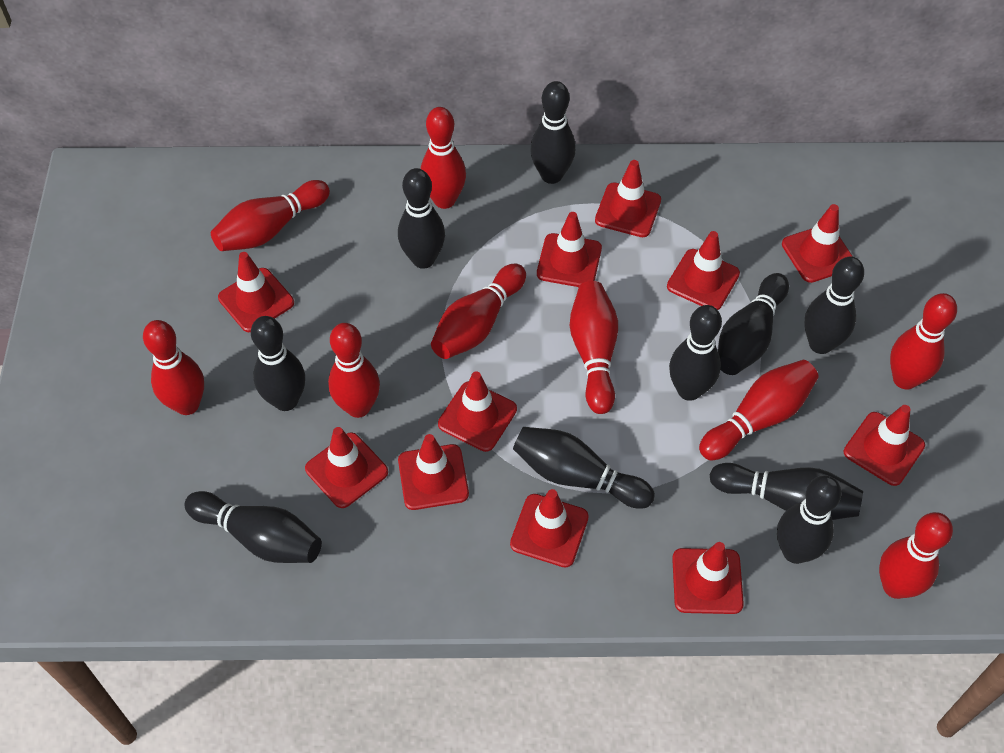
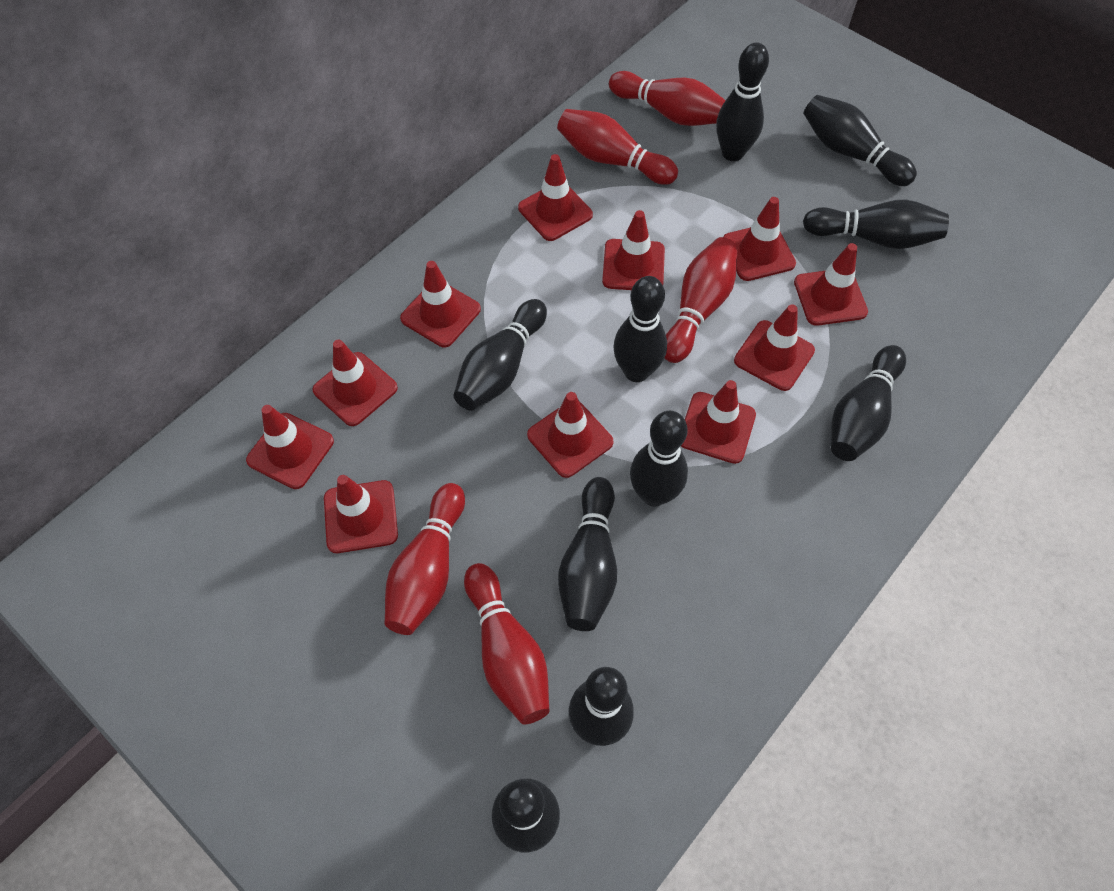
red bowling pin: 9 -> 5

